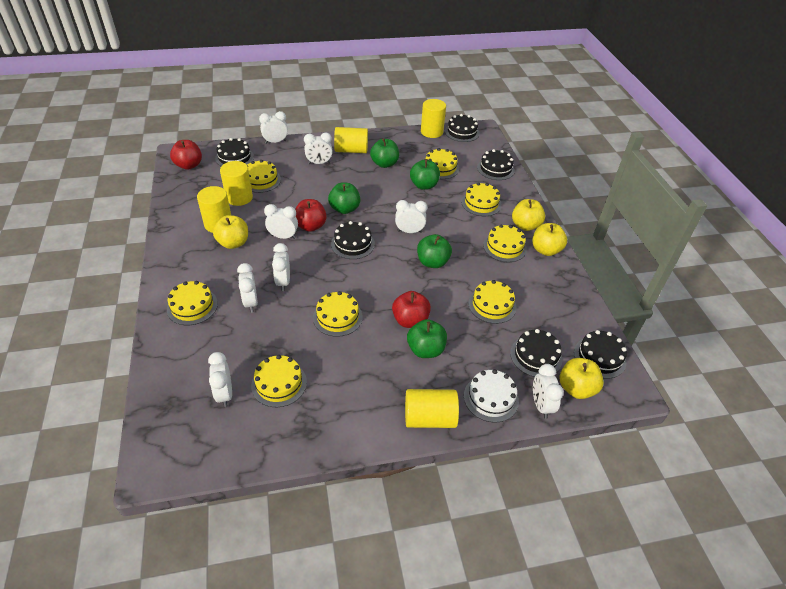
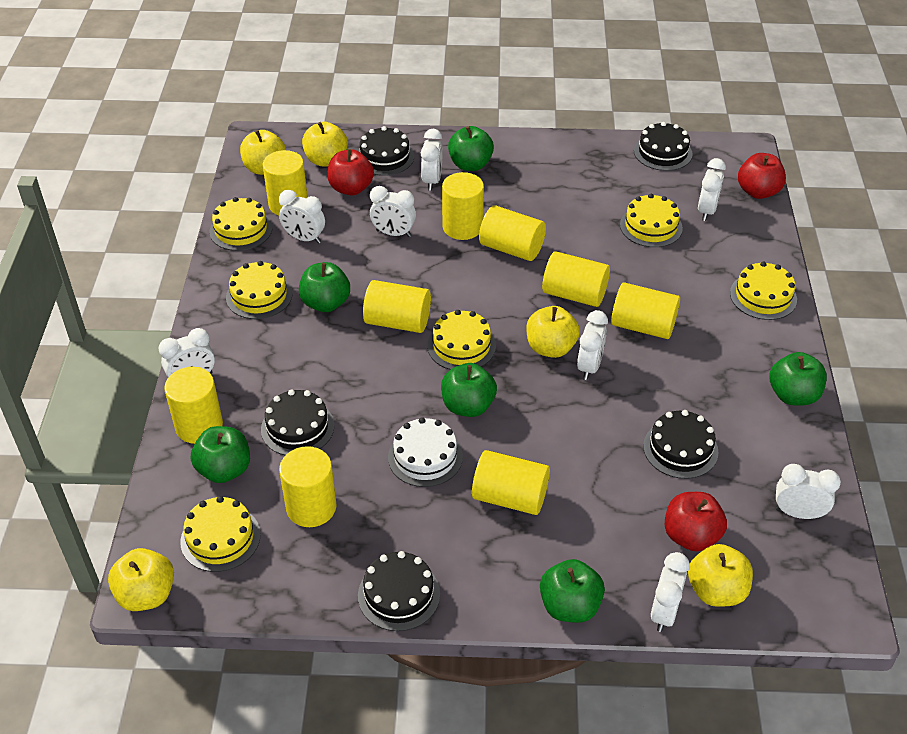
black cake: 6 -> 5
green apple: 5 -> 6
yellow apple: 4 -> 5
yellow cake: 8 -> 6
yellow cylinder: 5 -> 9

